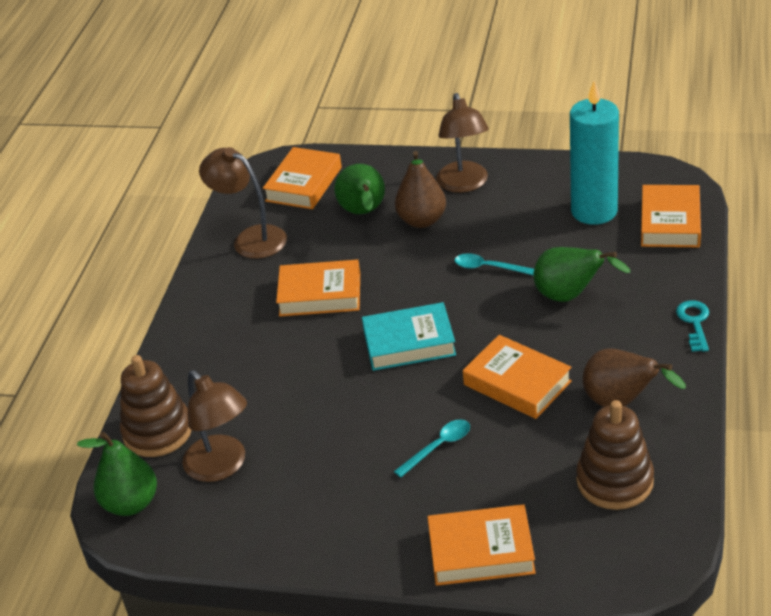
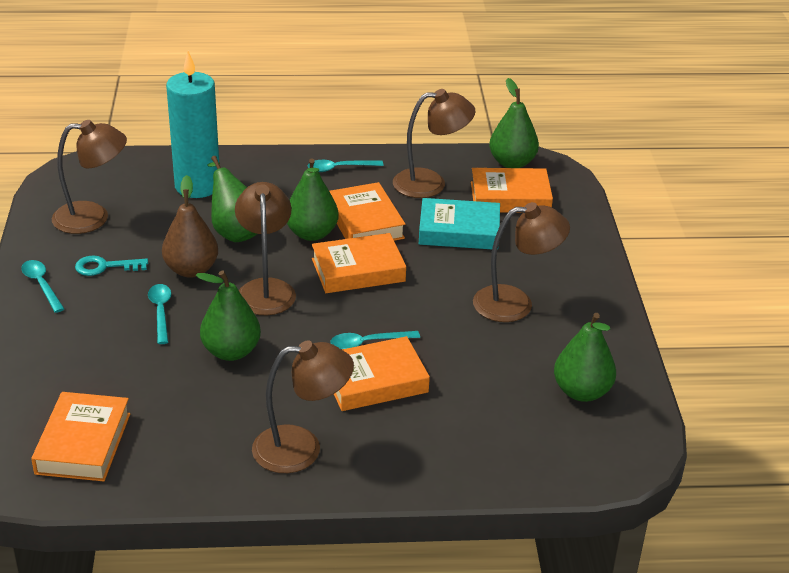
brown lamp: 3 -> 5
brown pear: 2 -> 1
brown stacking toy: 2 -> 0
green pear: 3 -> 5
turquoise spoon: 2 -> 4

